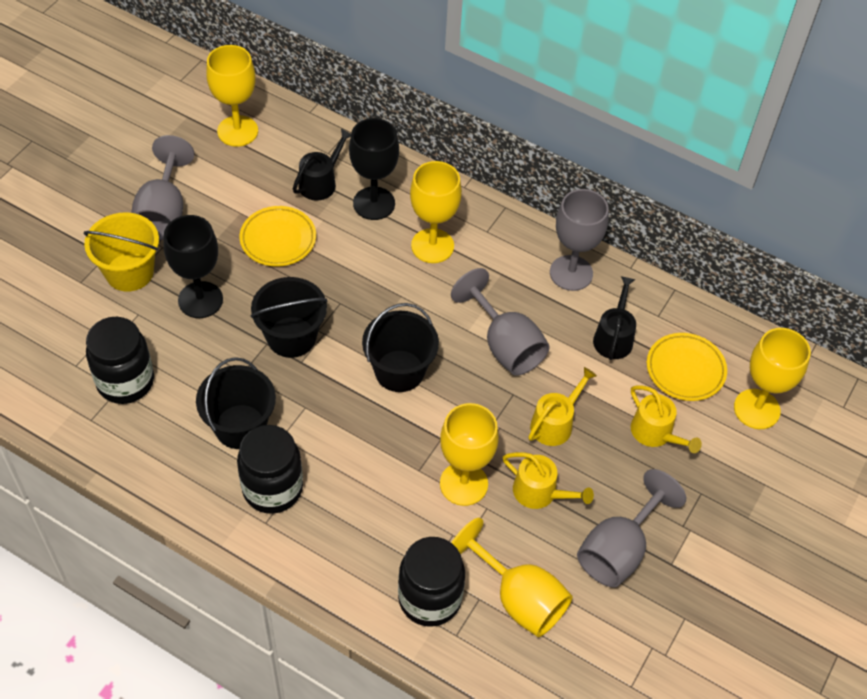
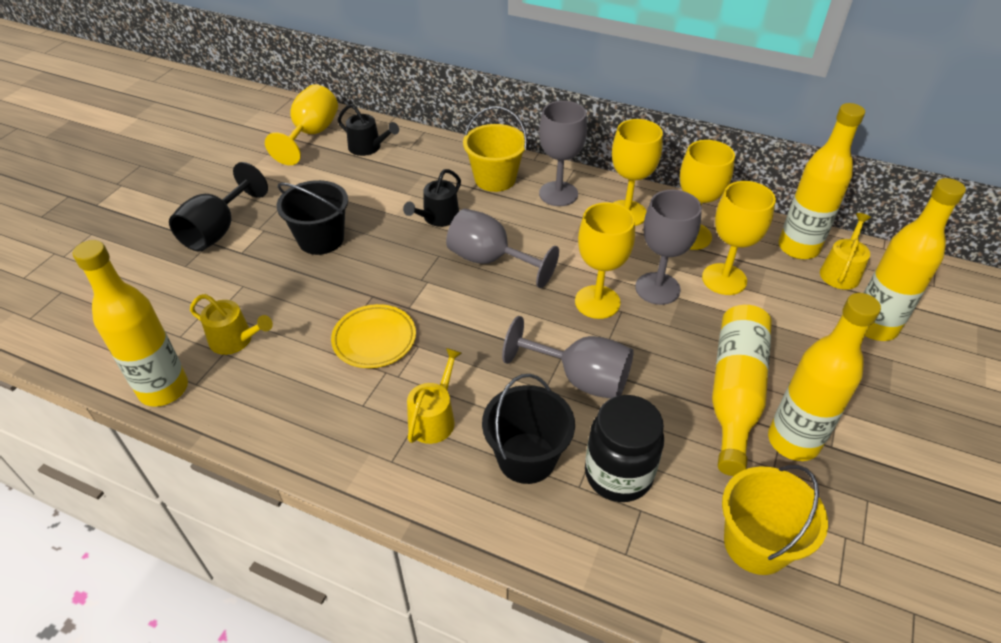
black bucket: 3 -> 2
black goblet: 2 -> 1
black jar: 3 -> 1
yellow bottle: 0 -> 5
yellow bucket: 1 -> 2
yellow plate: 2 -> 1

